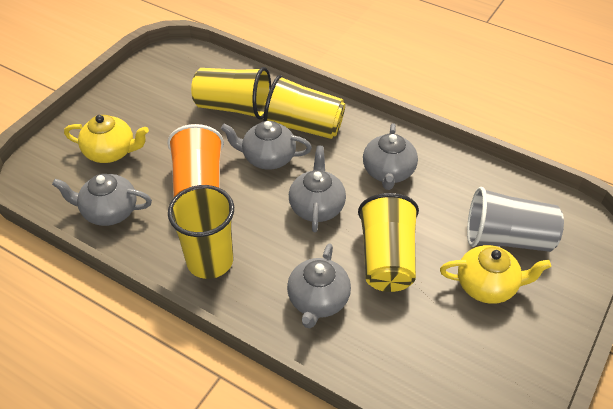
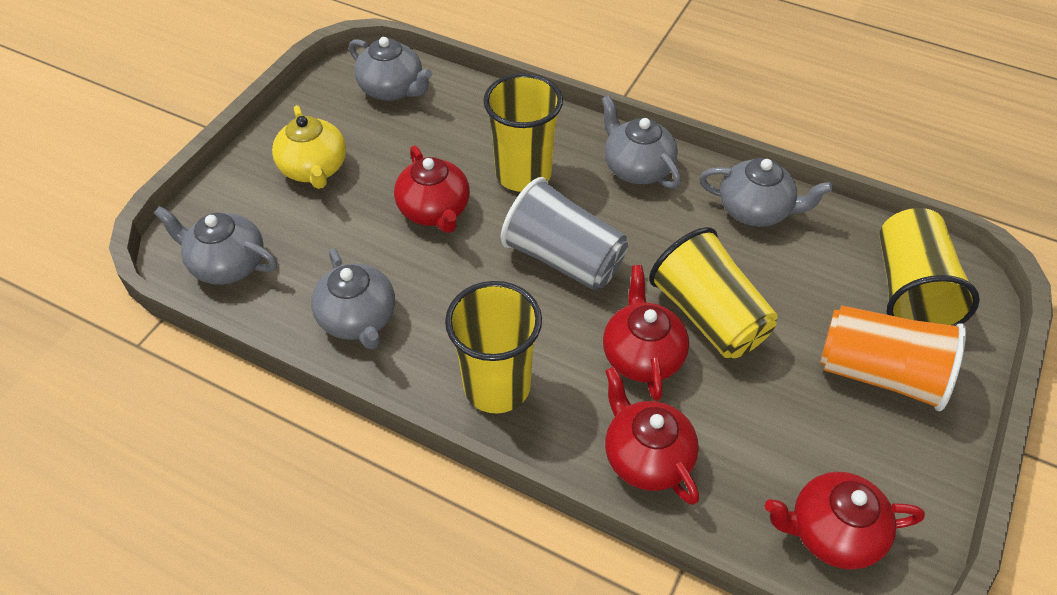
red teapot: 0 -> 4
yellow teapot: 2 -> 1

